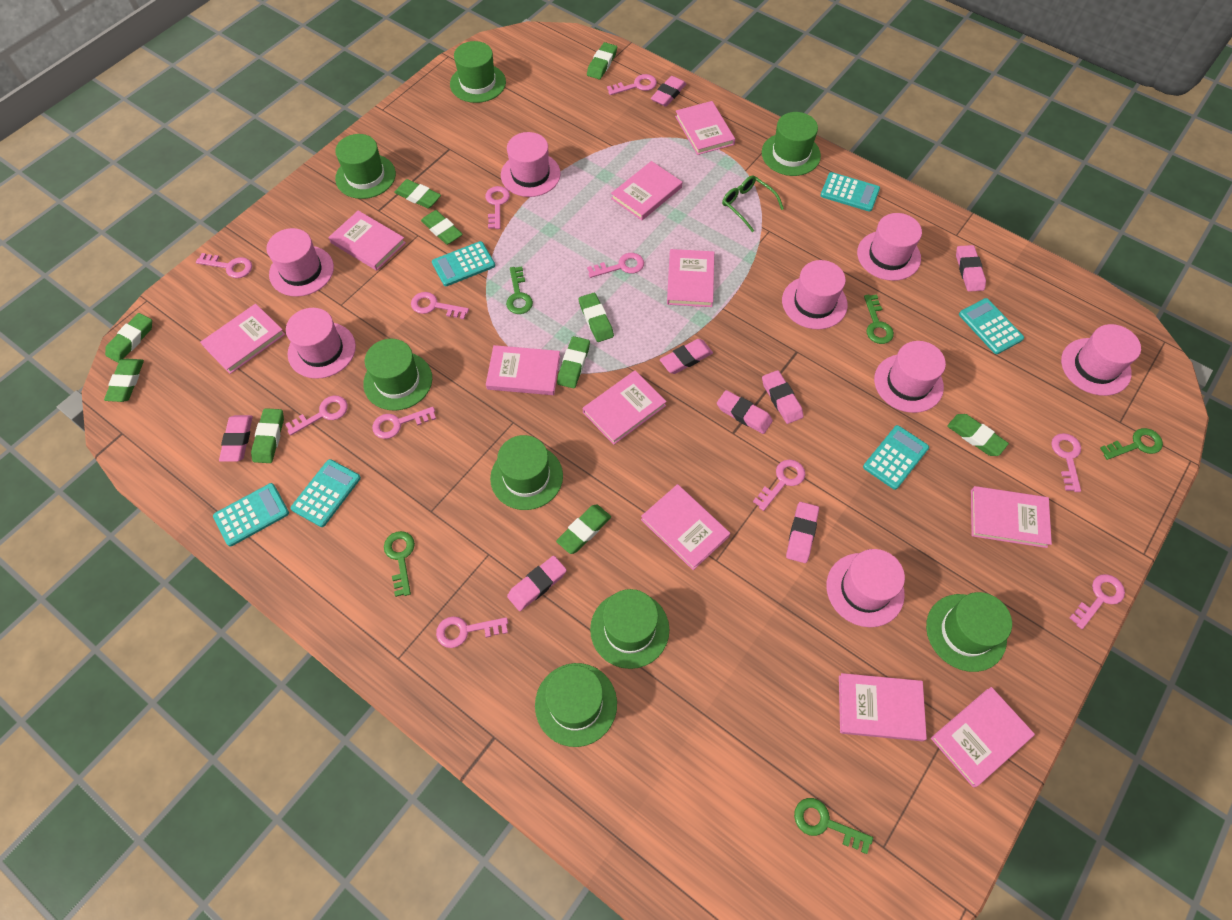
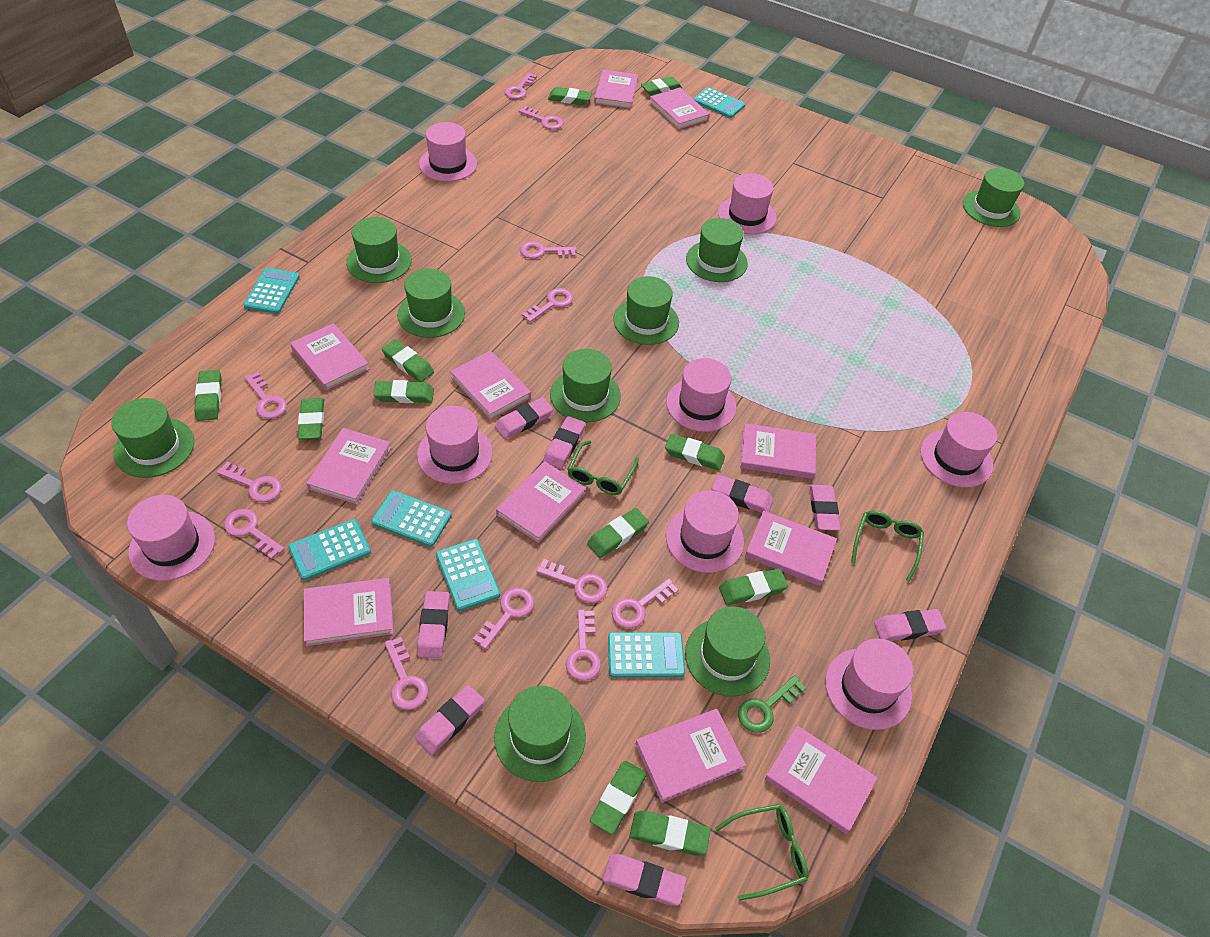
green eraser: 10 -> 11
green glasses: 1 -> 3
green hat: 8 -> 9
green key: 5 -> 1
pink key: 11 -> 12

